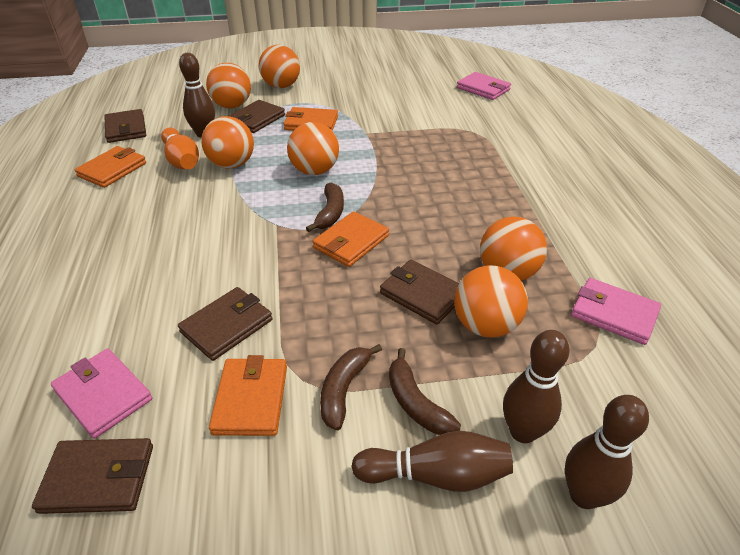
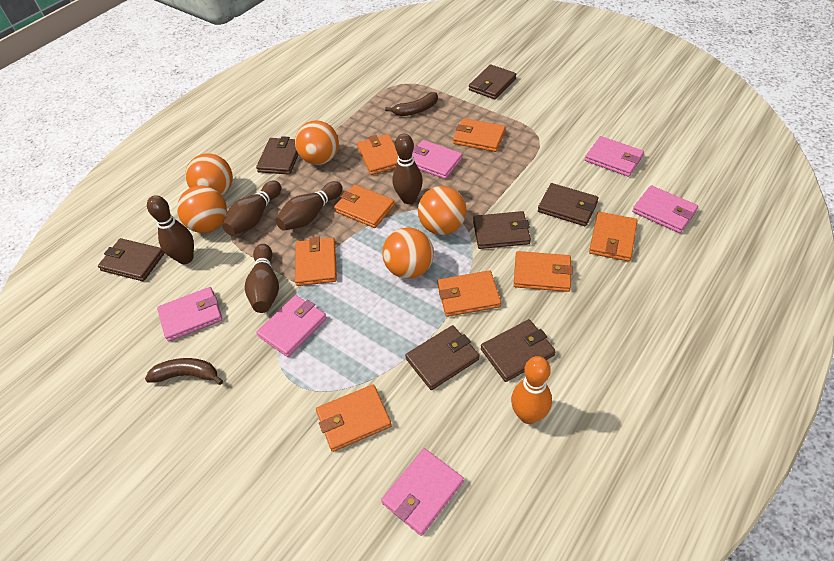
brown banana: 3 -> 2
brown bowling pin: 4 -> 5
brown wallet: 5 -> 7
orange ball: 6 -> 5
orange wallet: 4 -> 8
pink wallet: 3 -> 6

